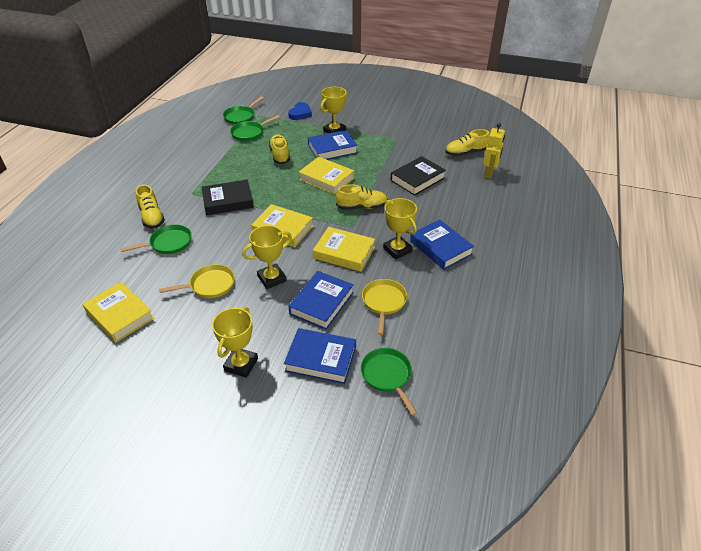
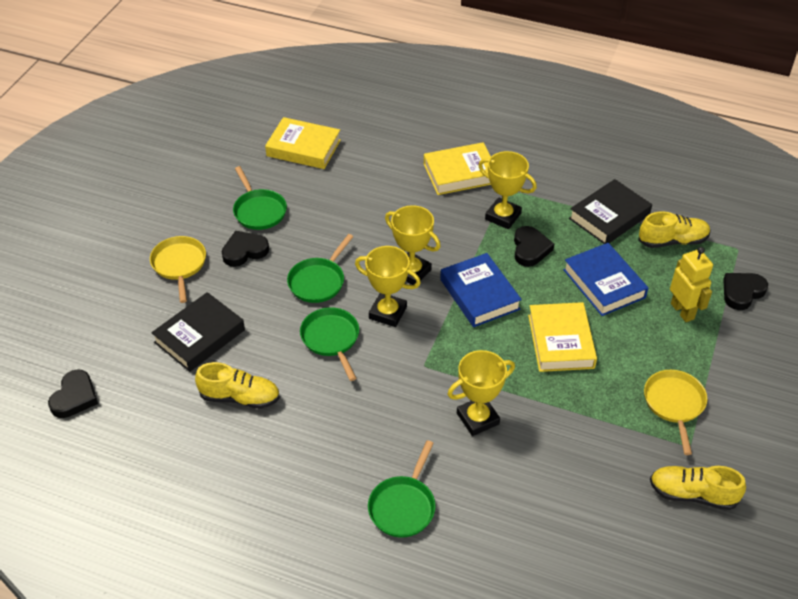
black heart: 0 -> 4
blue book: 4 -> 2
blue heart: 1 -> 0
yellow book: 4 -> 3
yellow shoe: 4 -> 3

